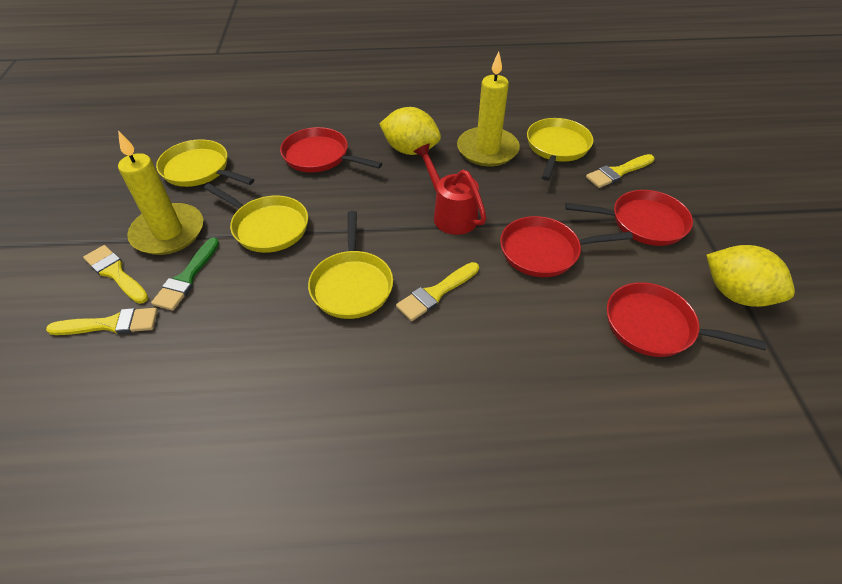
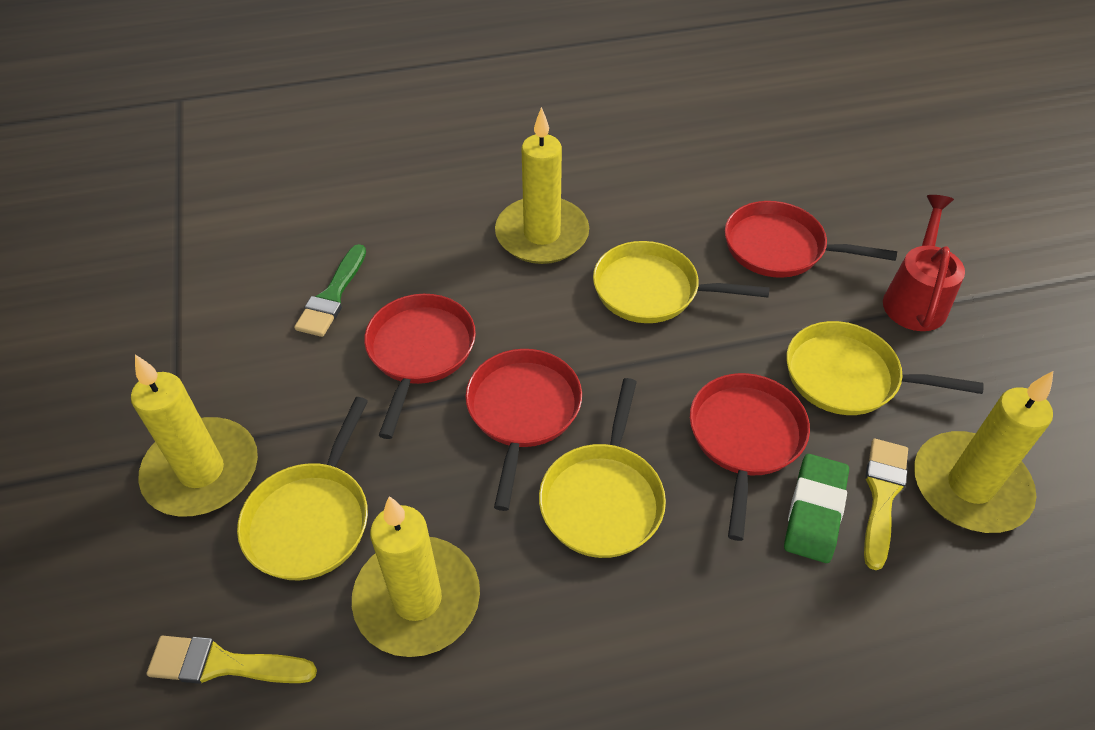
green eraser: 0 -> 1
yellow brush: 4 -> 2
yellow candle: 2 -> 4
yellow lemon: 2 -> 0

